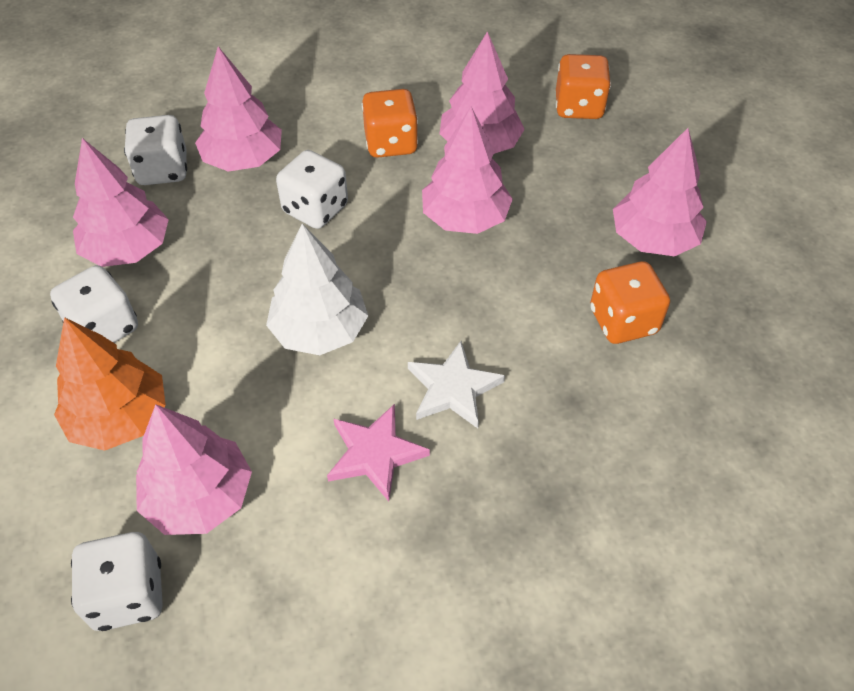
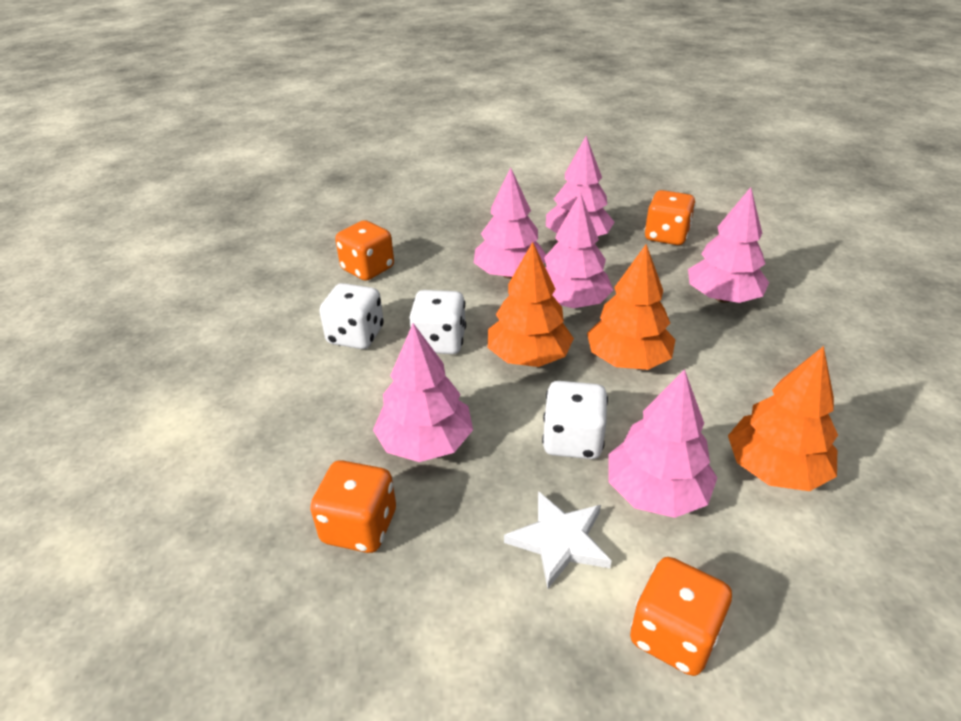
orange dice: 3 -> 4
orange tree: 1 -> 3
pink star: 1 -> 0
white dice: 4 -> 3
white tree: 1 -> 0

